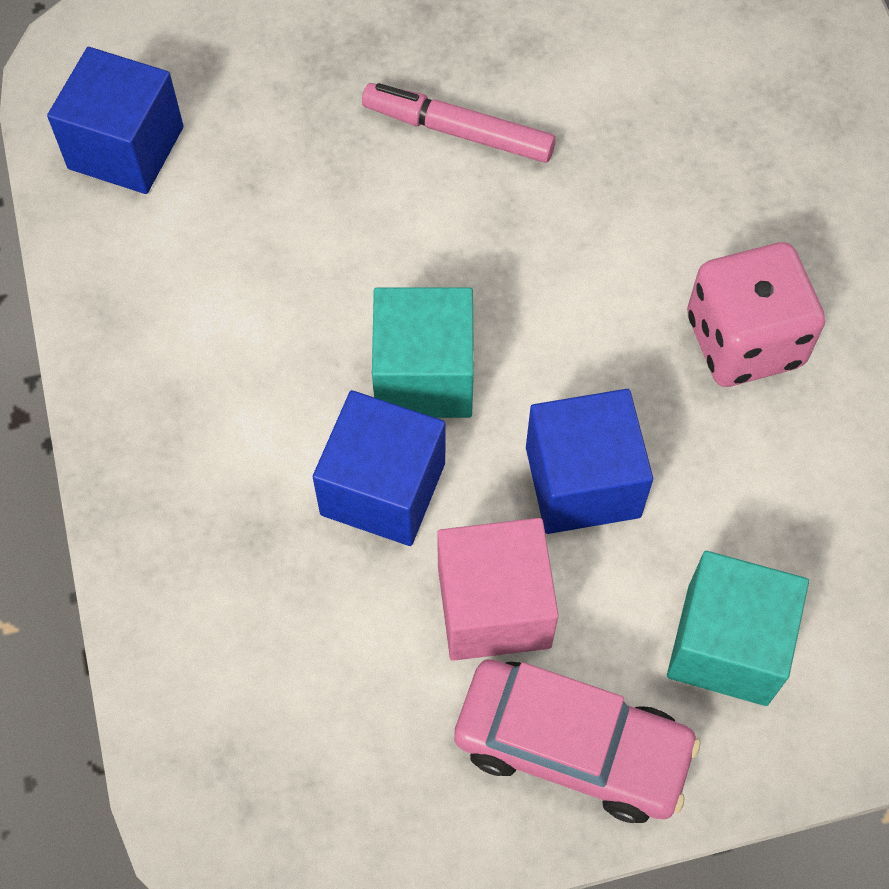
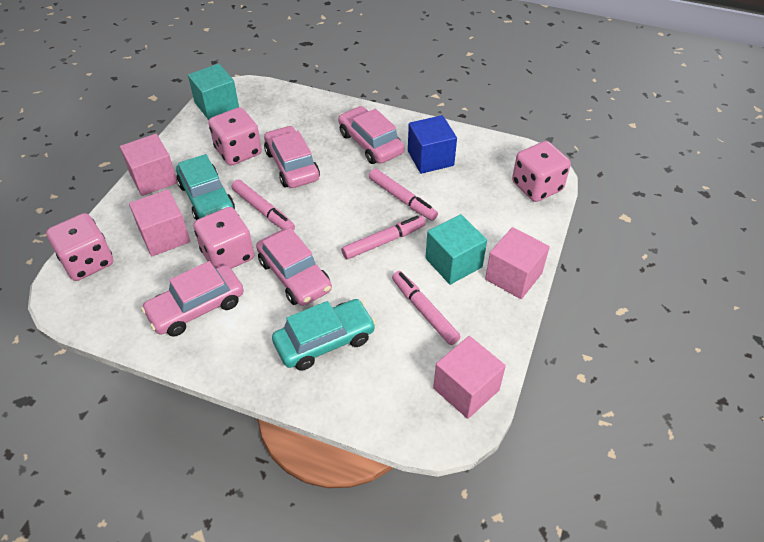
blue cube: 3 -> 1
pink car: 1 -> 4
pink cube: 1 -> 4
pink dice: 1 -> 4
pink marker: 1 -> 4
turquoise car: 0 -> 2

